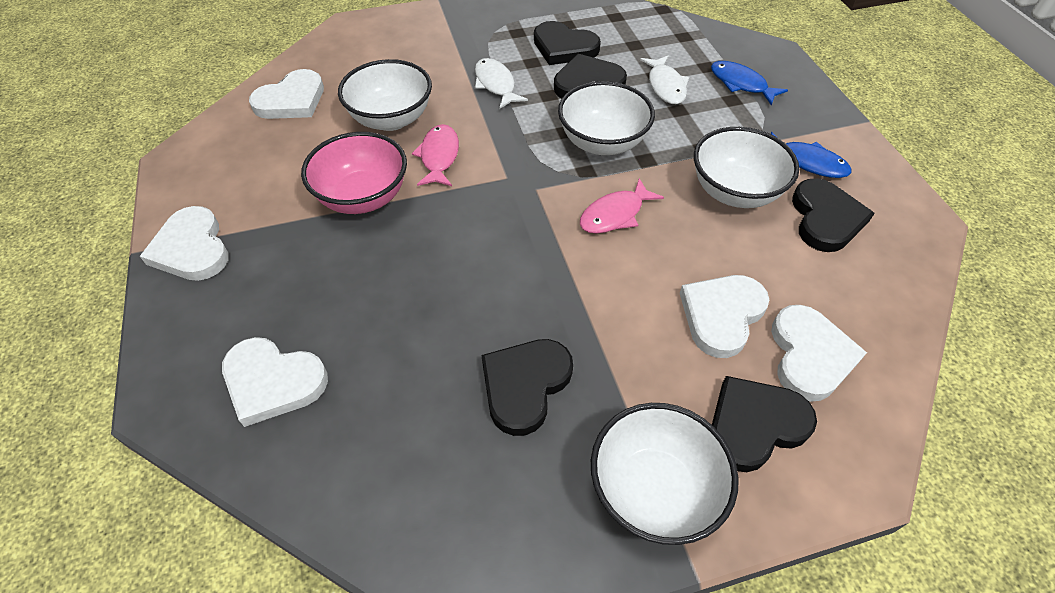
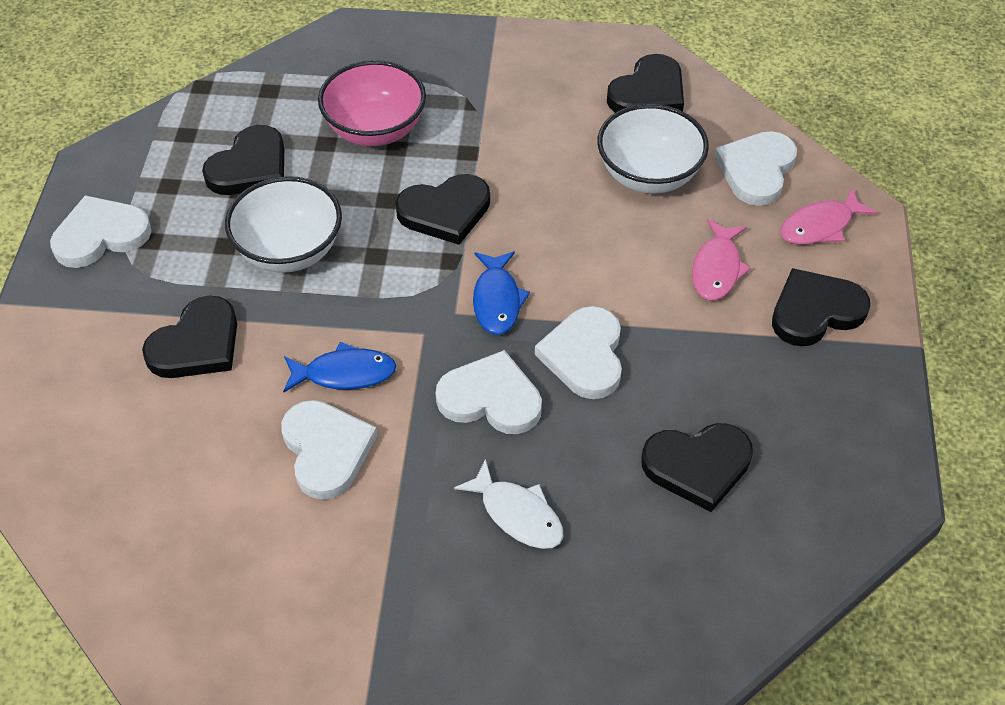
black heart: 5 -> 6
white bowl: 4 -> 2
white fish: 2 -> 1

